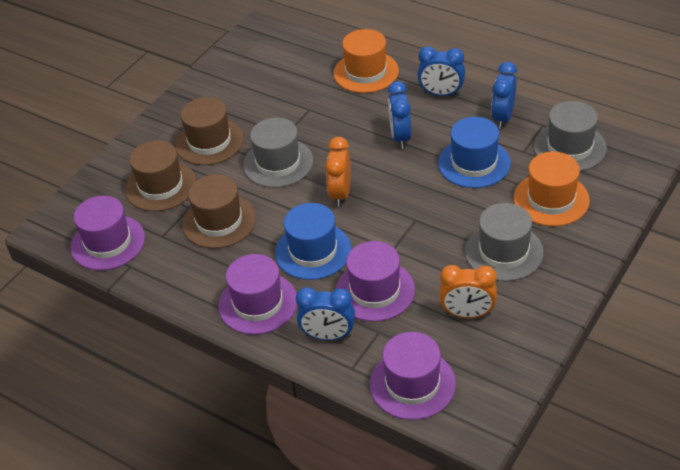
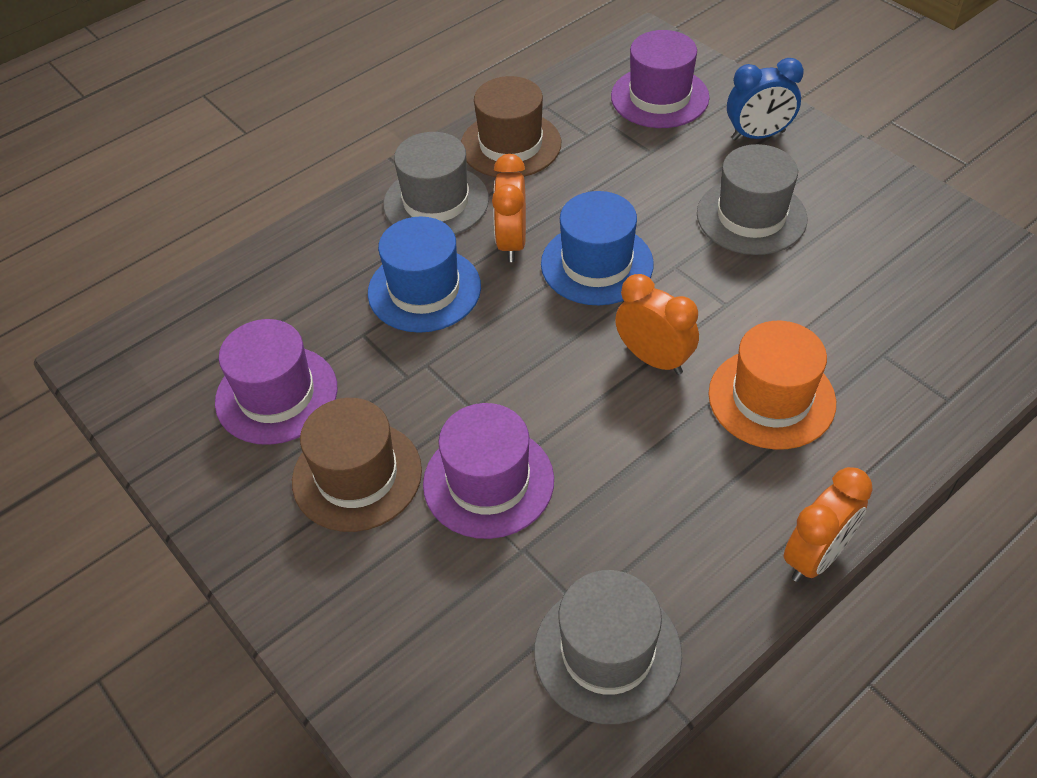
blue clock: 4 -> 1
brown hat: 3 -> 2
orange clock: 2 -> 3
orange hat: 2 -> 1
purple hat: 4 -> 3

